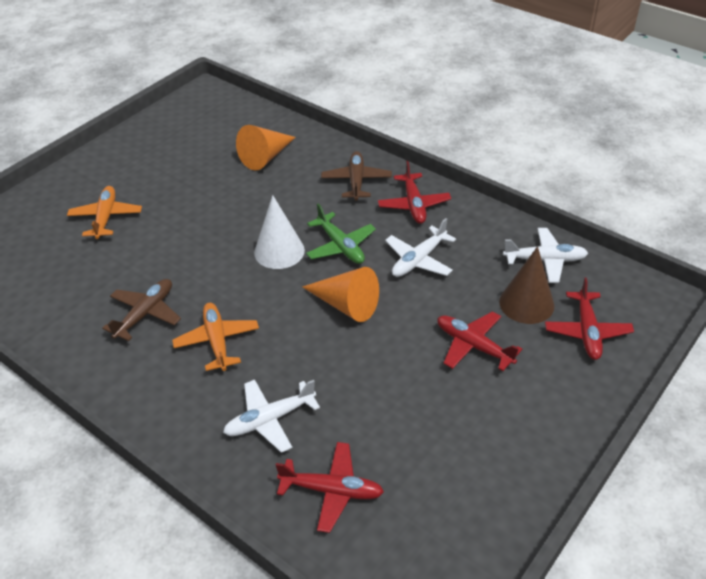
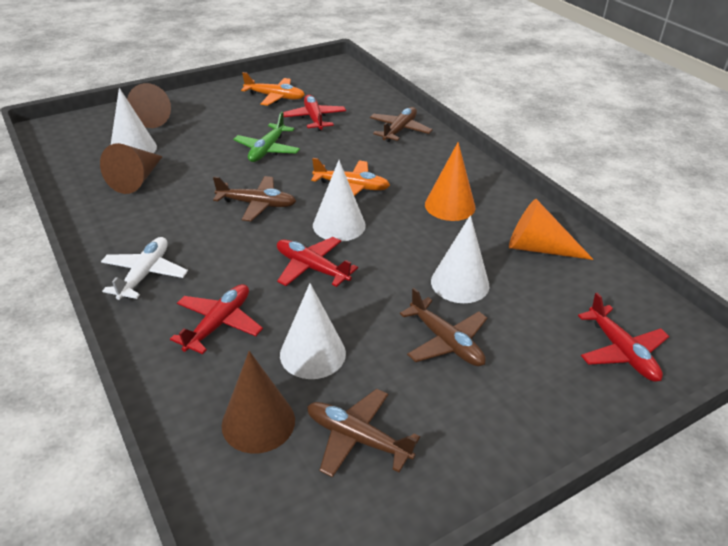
brown cone: 1 -> 3
brown plane: 2 -> 4
white cone: 1 -> 4
white plane: 3 -> 1

